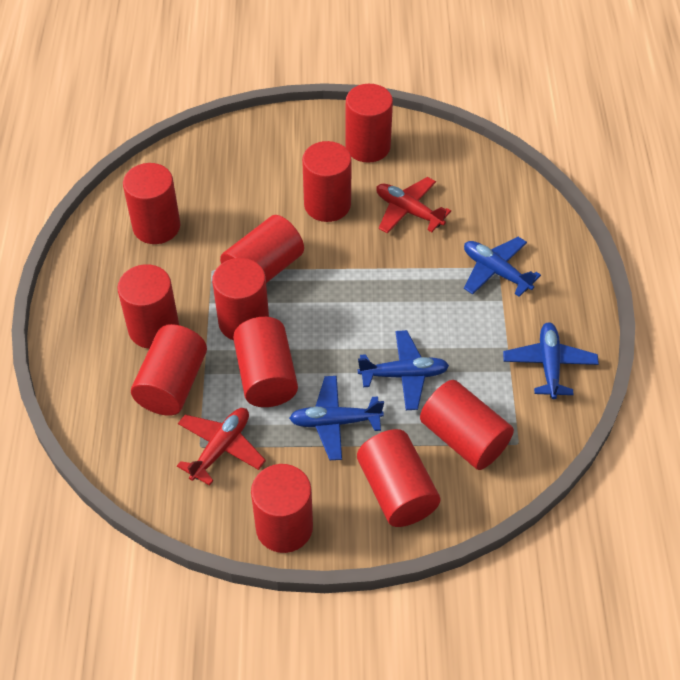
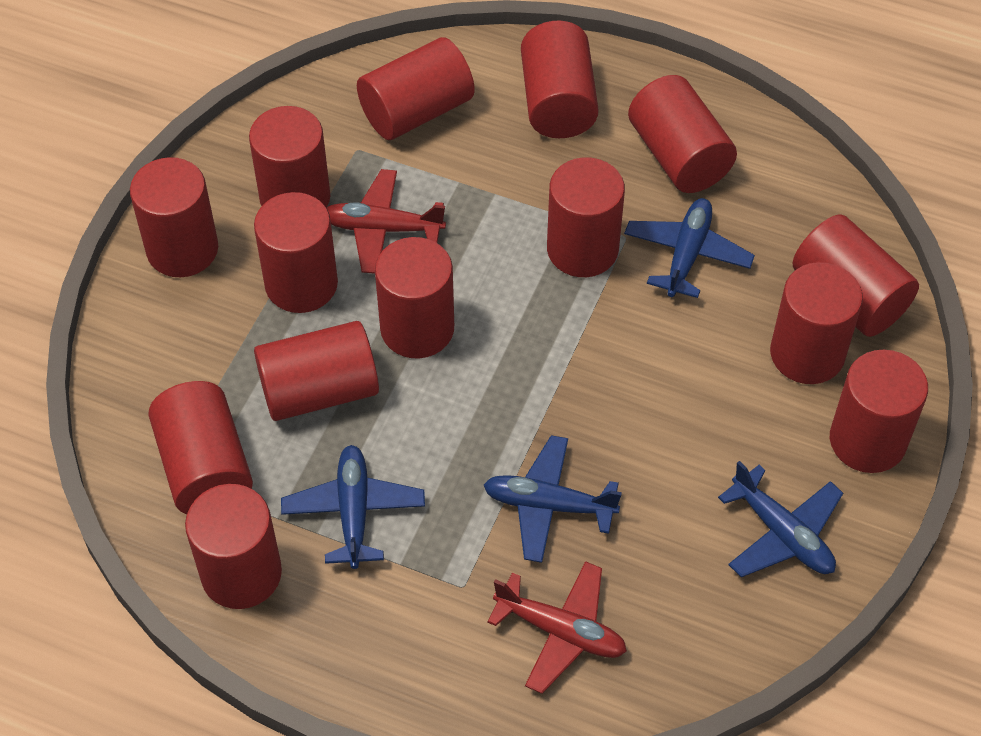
red cylinder: 11 -> 14

